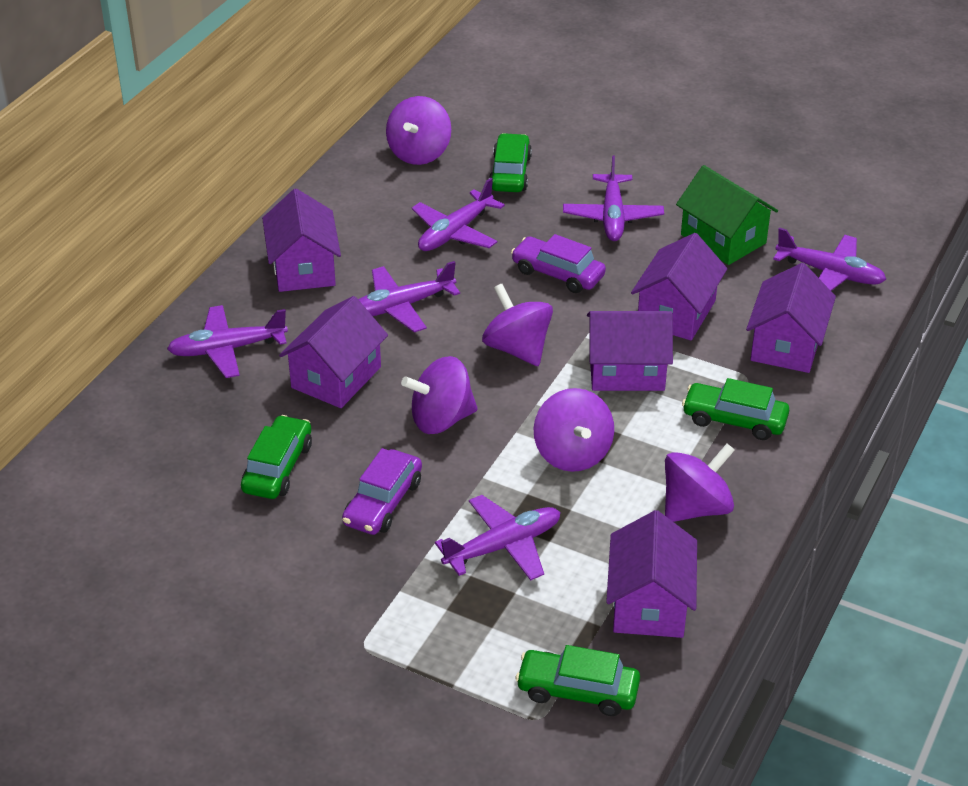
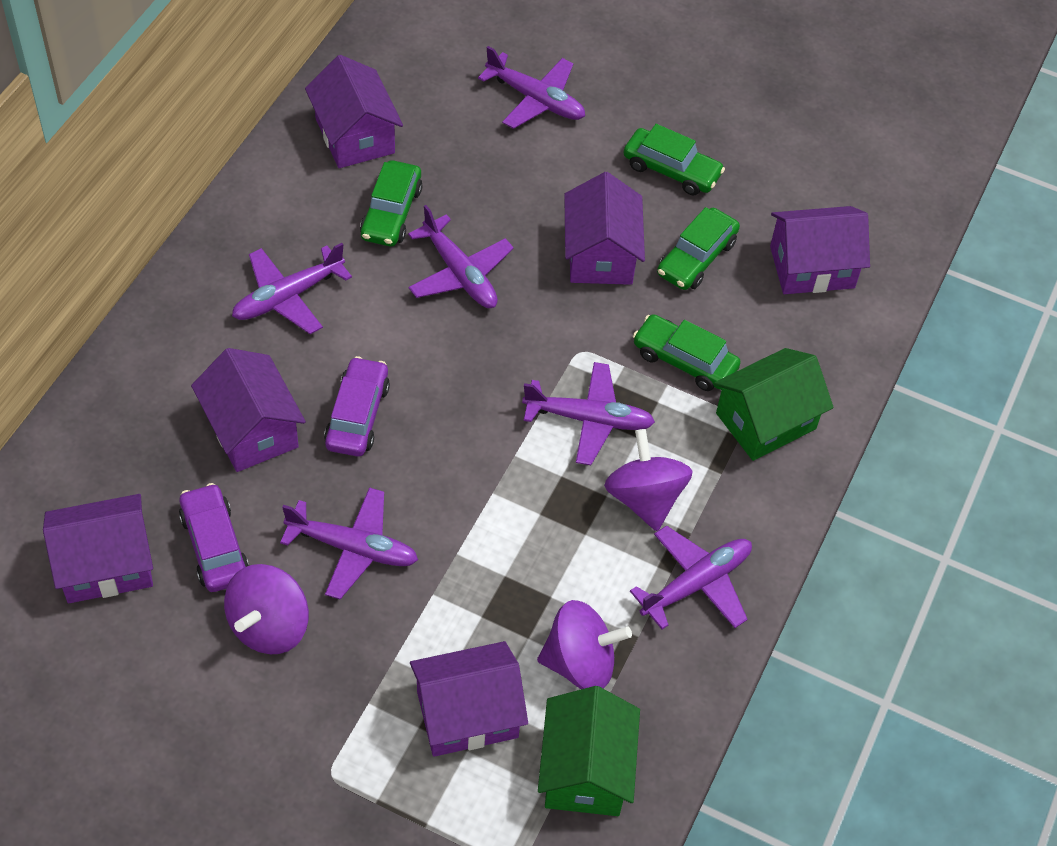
green house: 1 -> 2
purple spinning top: 5 -> 3

